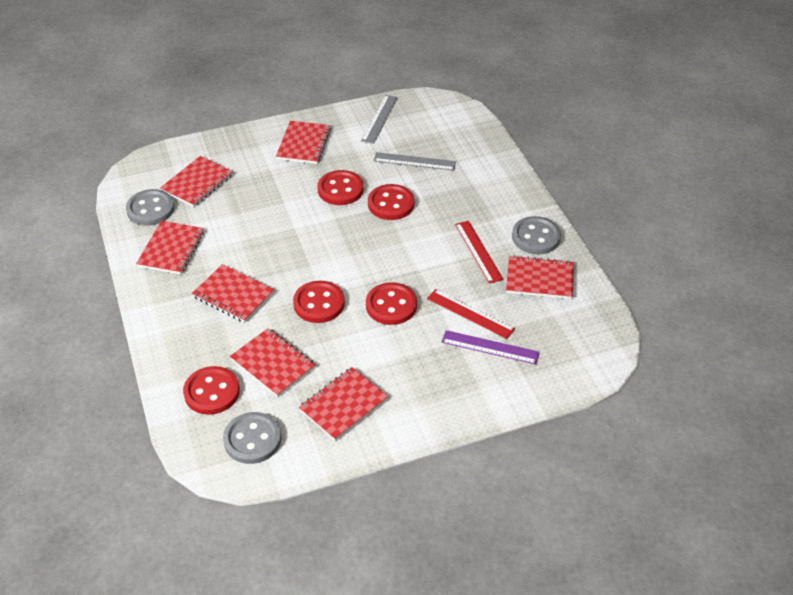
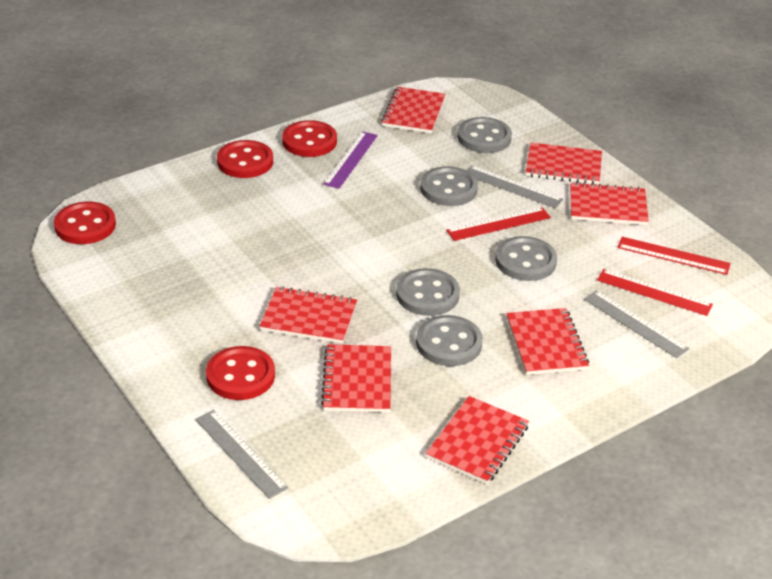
grey button: 3 -> 5
grey ruler: 2 -> 3
red button: 5 -> 4
red ruler: 2 -> 3

